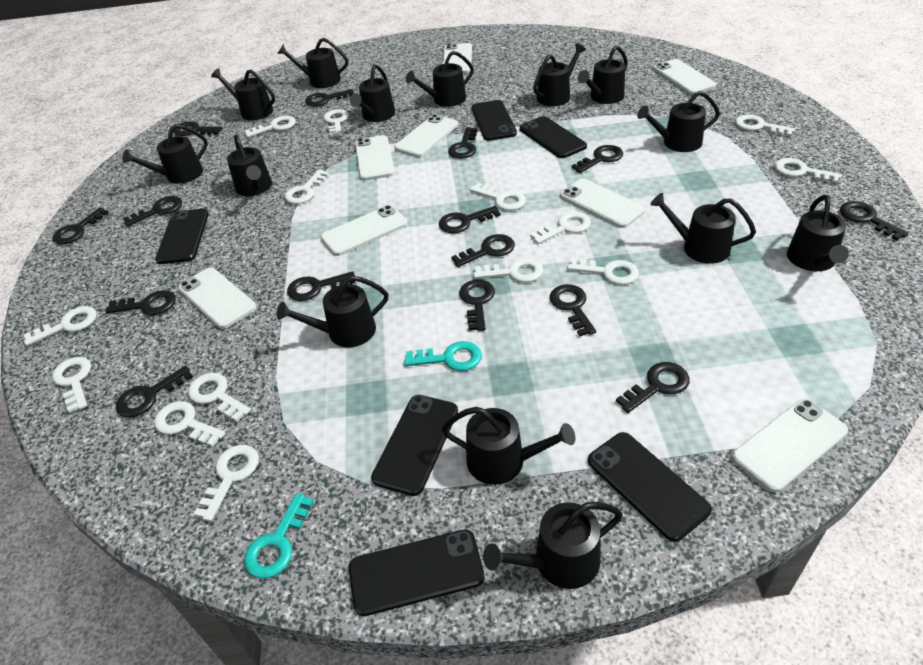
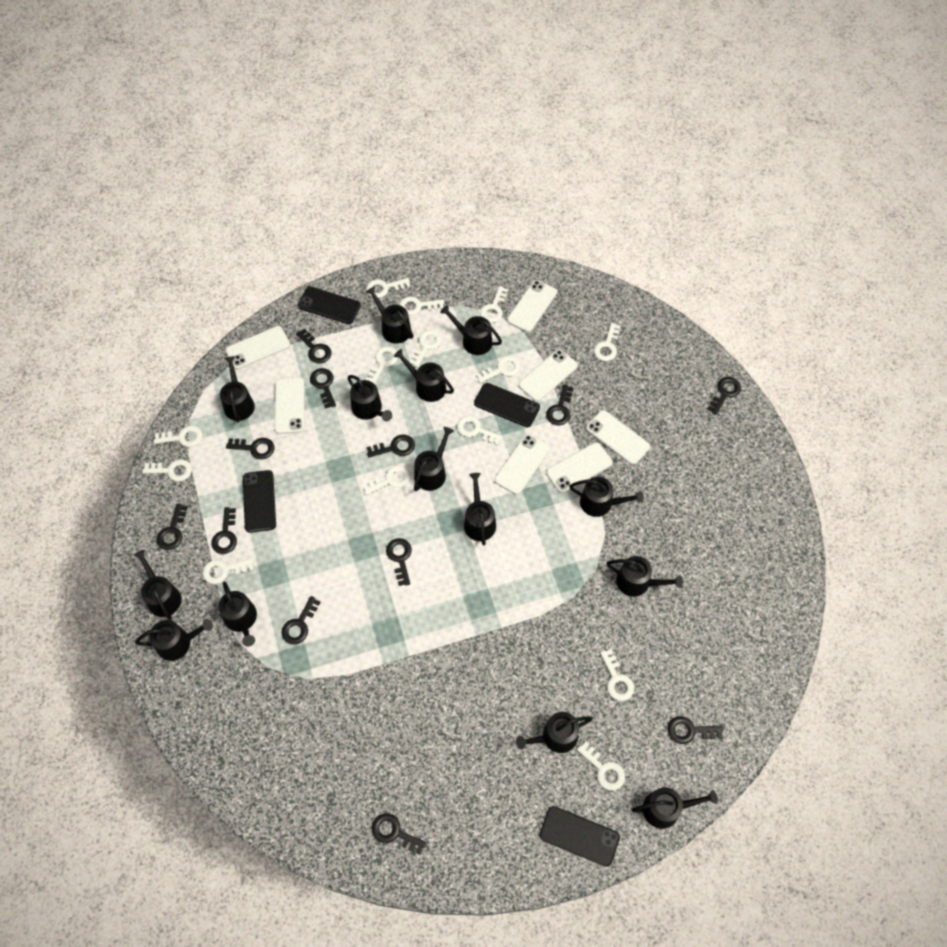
black key: 15 -> 12
black phone: 6 -> 4
turquoise key: 2 -> 0
white phone: 8 -> 7

